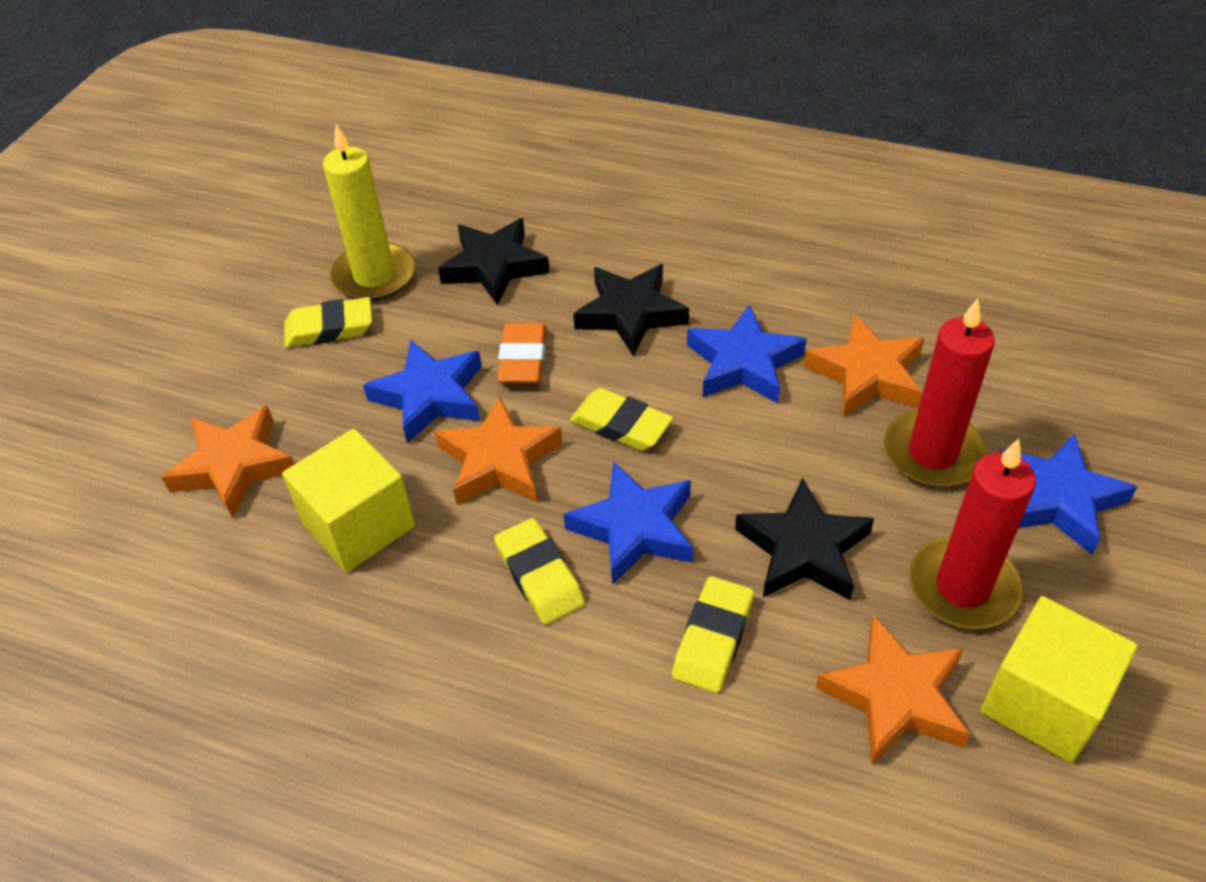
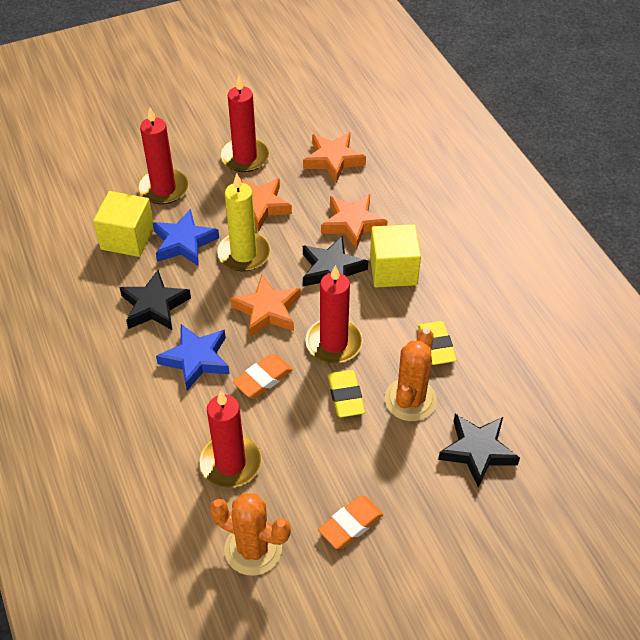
blue star: 4 -> 2
orange cactus: 0 -> 2
orange eraser: 1 -> 2
red candle: 2 -> 4
yellow eraser: 4 -> 2

